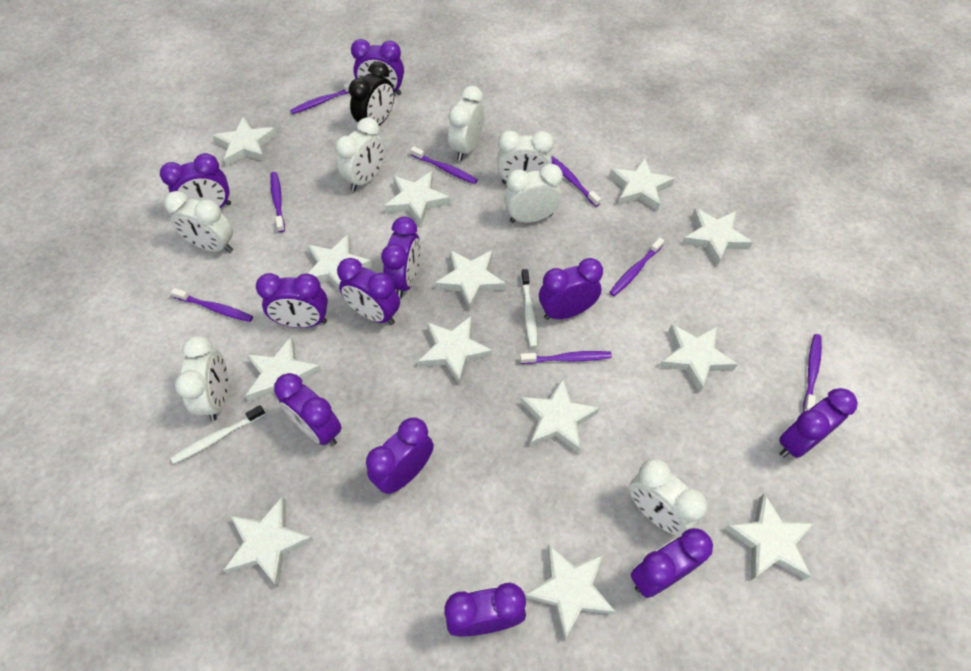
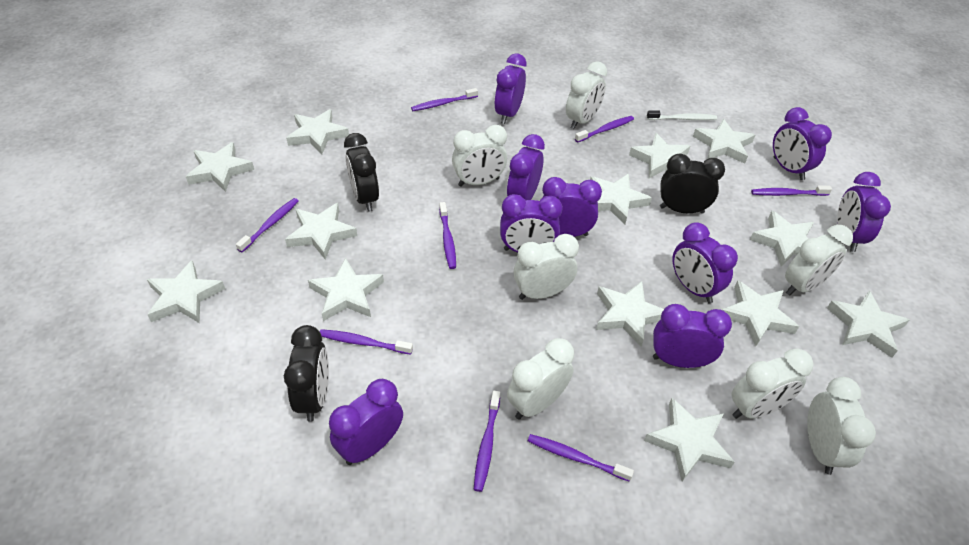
black clock: 1 -> 3
purple clock: 11 -> 9
white toothbrush: 2 -> 1

